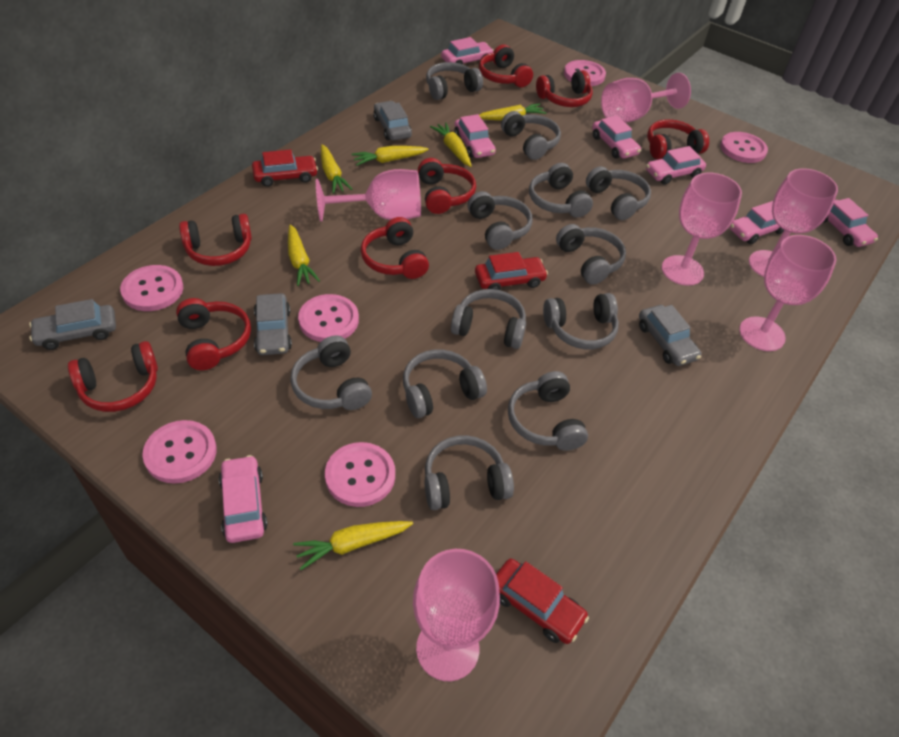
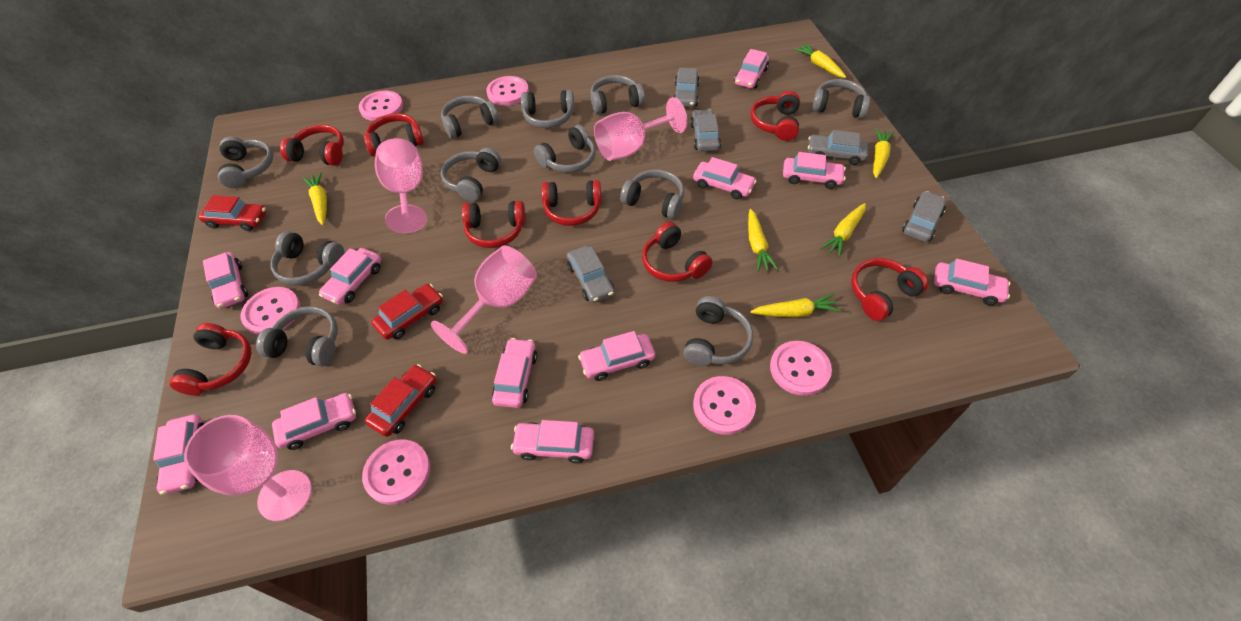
grey car: 4 -> 5
grey headphones: 12 -> 11
pink car: 7 -> 11
pink goblet: 6 -> 4

